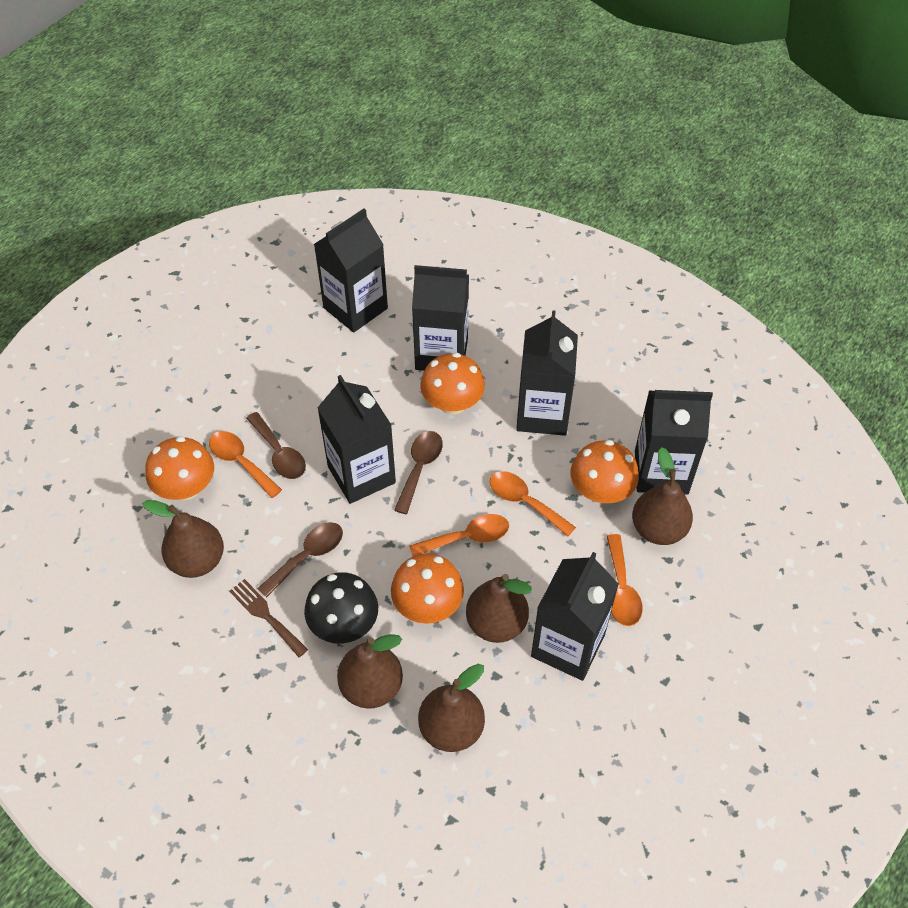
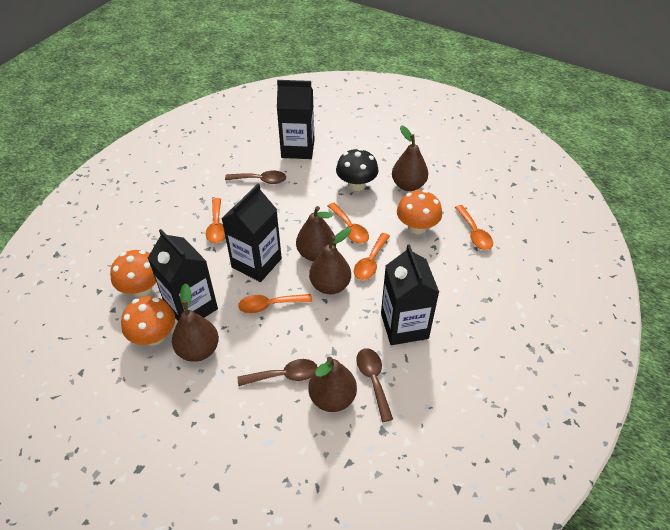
black carton: 6 -> 4
brown fork: 1 -> 0
orange mushroom: 4 -> 3
orange spoon: 4 -> 5

